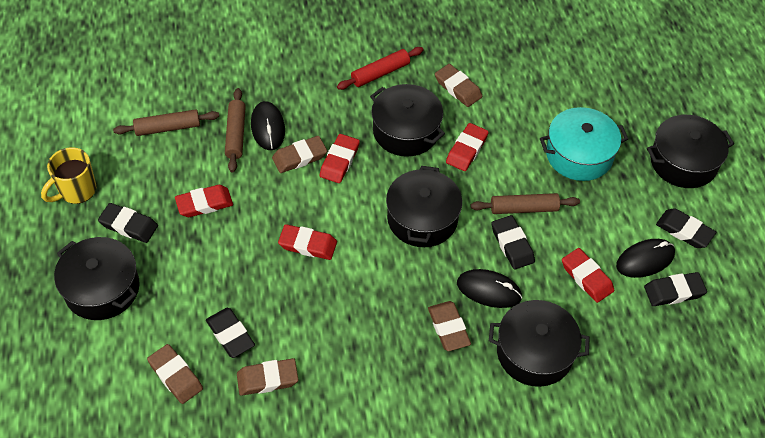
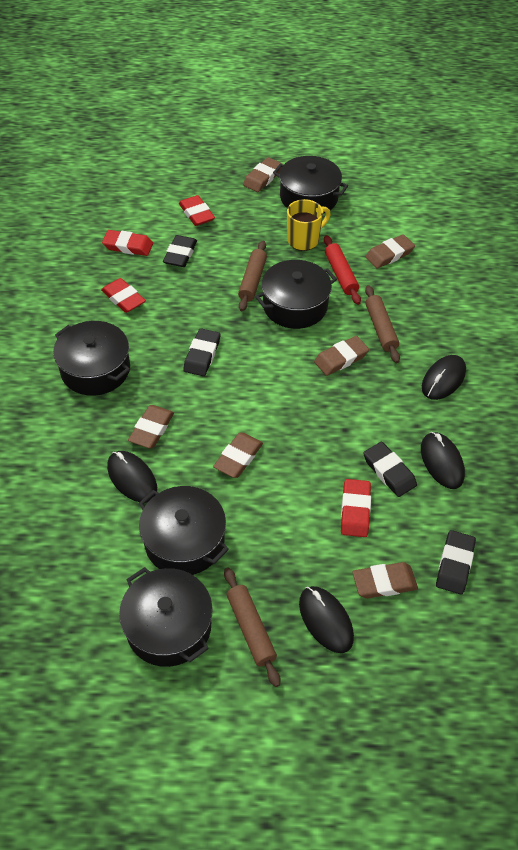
black eraser: 5 -> 4
black mouse: 3 -> 4
brown eraser: 5 -> 6
red eraser: 5 -> 4
turquoise pot: 1 -> 0

